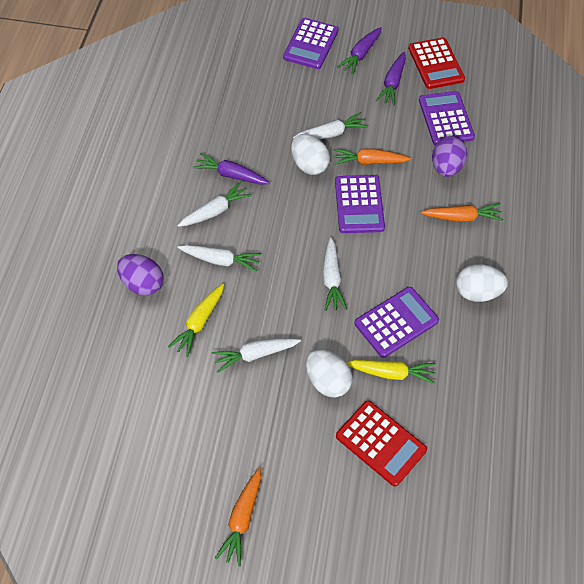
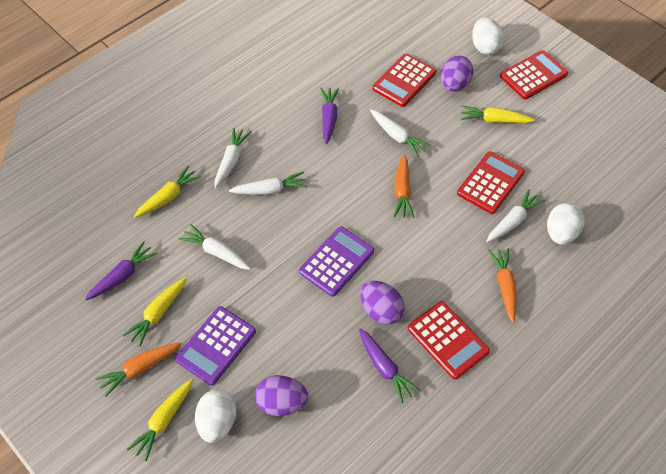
purple calculator: 4 -> 2
purple egg: 2 -> 3
red calculator: 2 -> 4
yellow carrot: 2 -> 4

